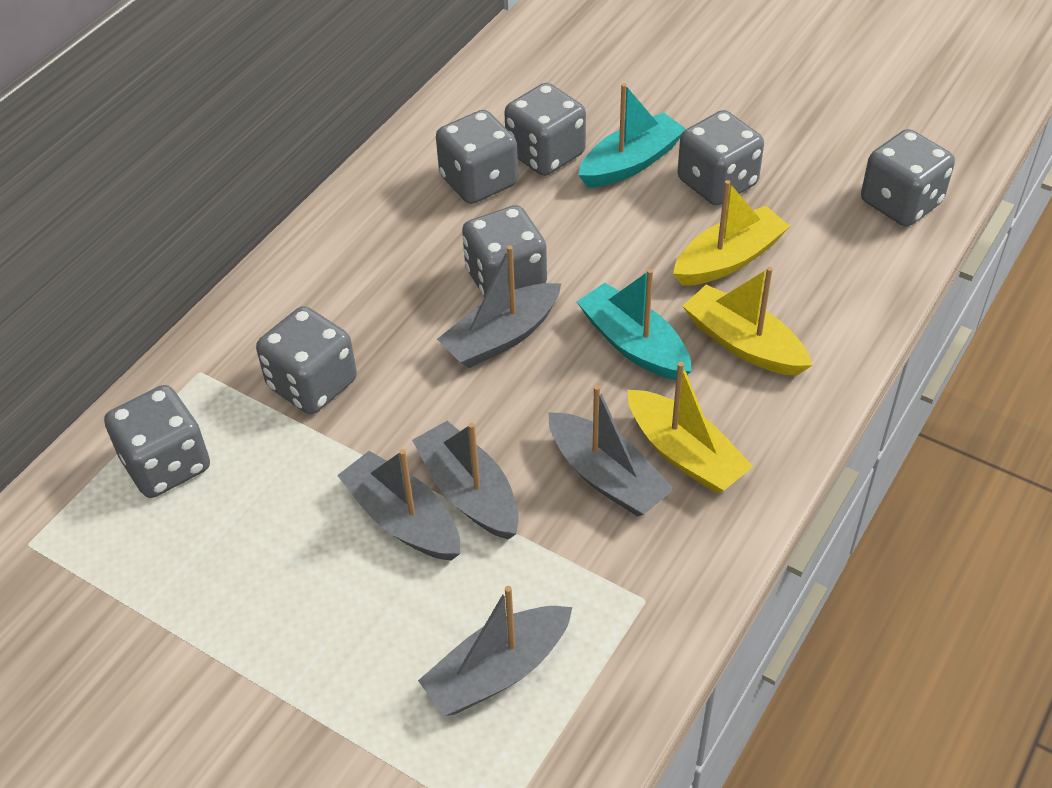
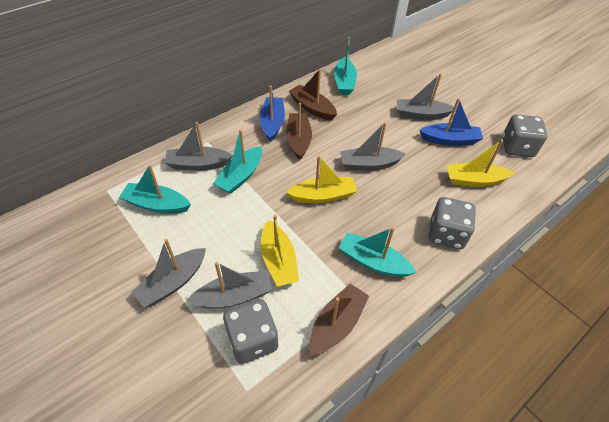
blue boat: 0 -> 2
brown boat: 0 -> 3
grey dice: 7 -> 3
turquoise boat: 2 -> 4

